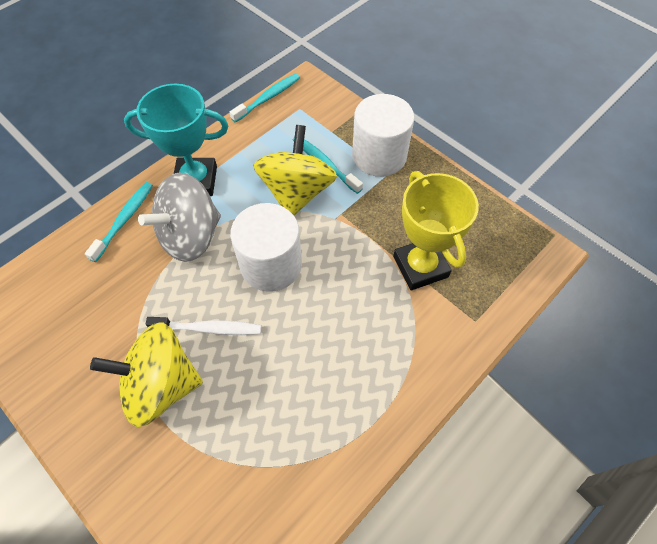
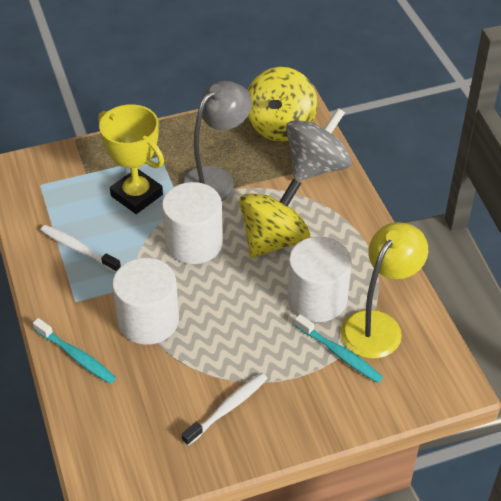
grey lamp: 0 -> 1
turquoise toothbrush: 3 -> 2
turquoise trophy: 1 -> 0
white cylinder: 2 -> 3
white toothbrush: 1 -> 2
yellow lamp: 0 -> 1

